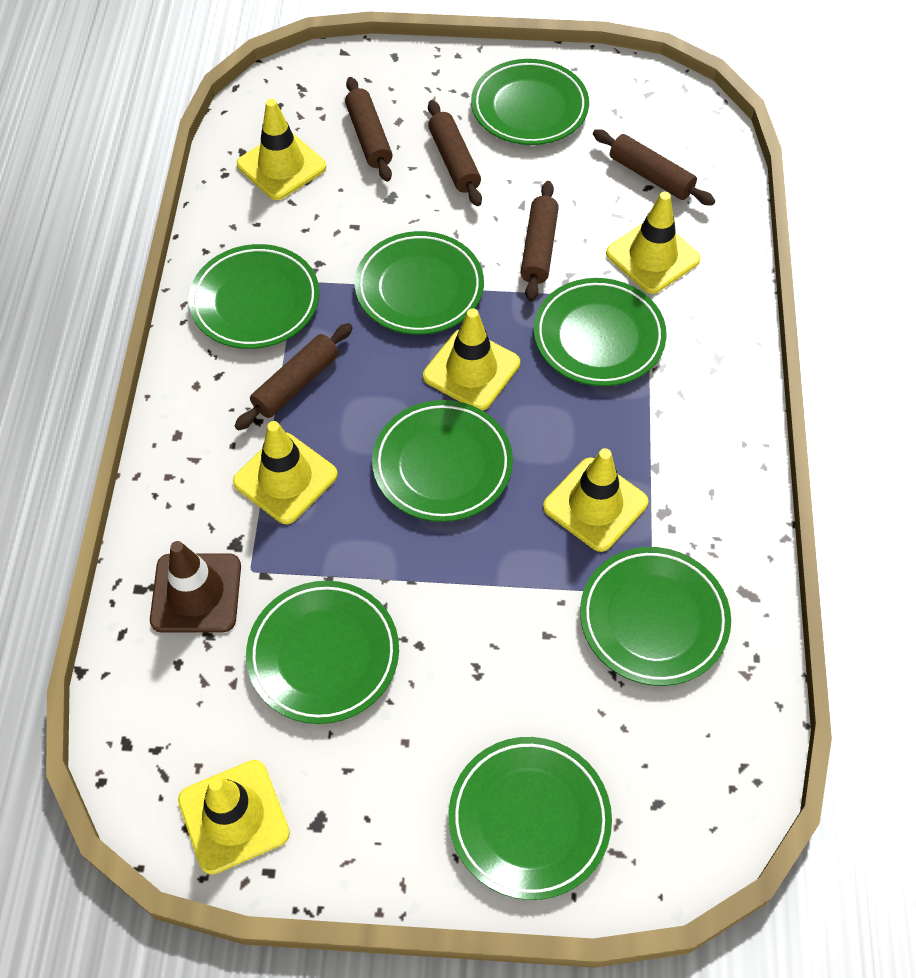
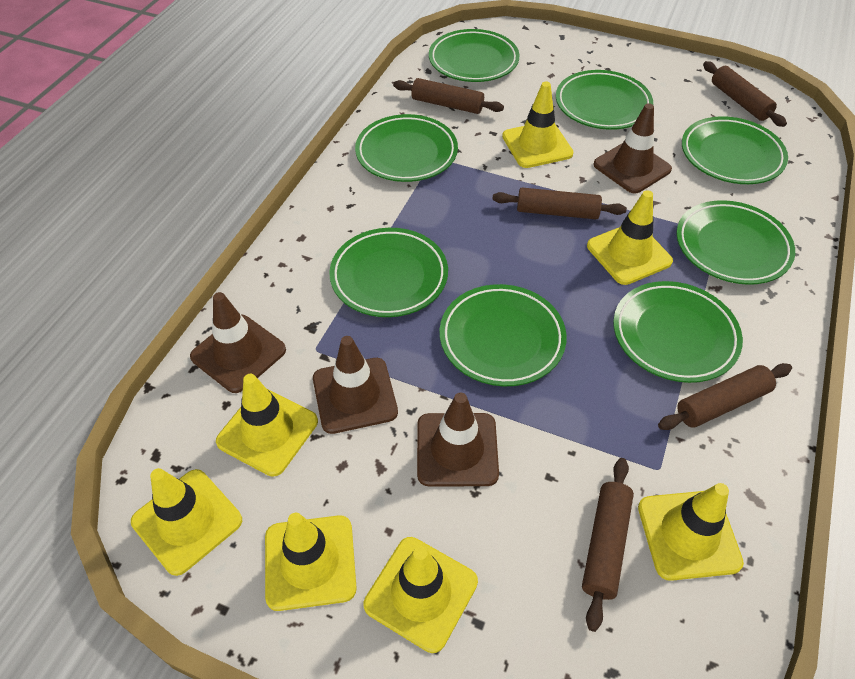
brown traffic cone: 1 -> 4
yellow traffic cone: 6 -> 7

